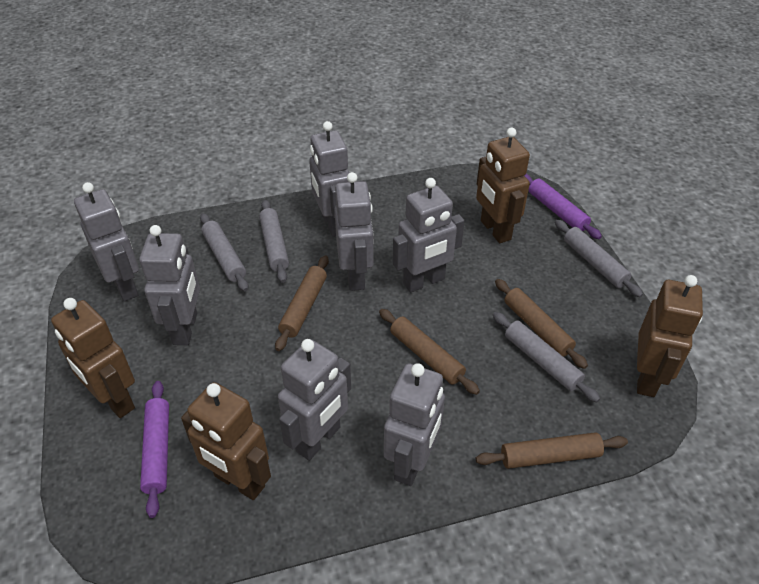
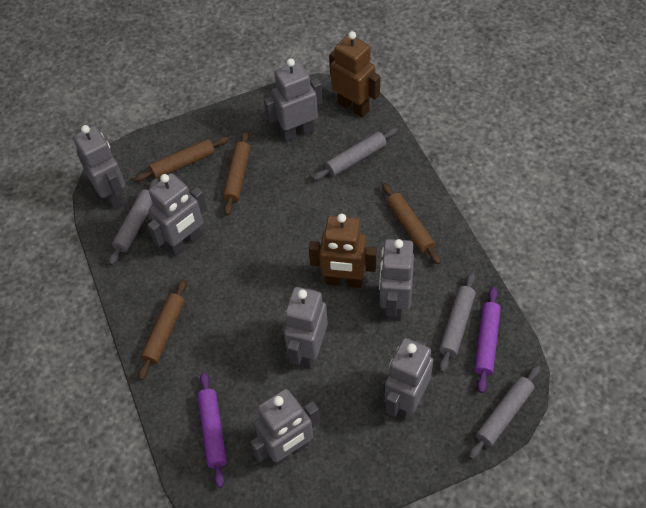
brown robot: 4 -> 2

